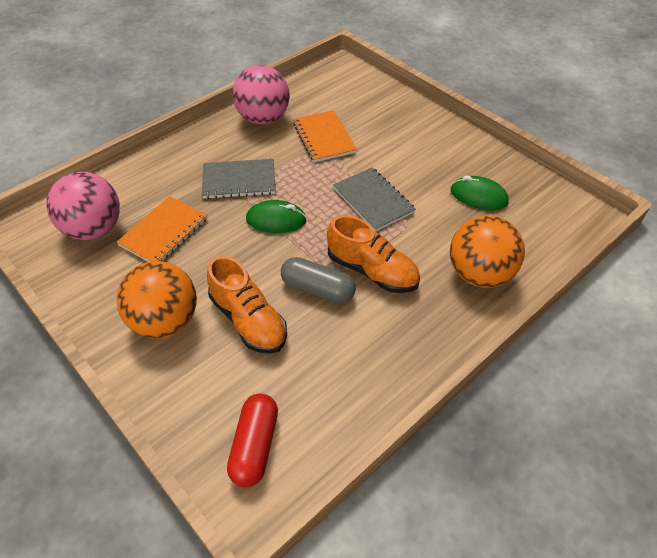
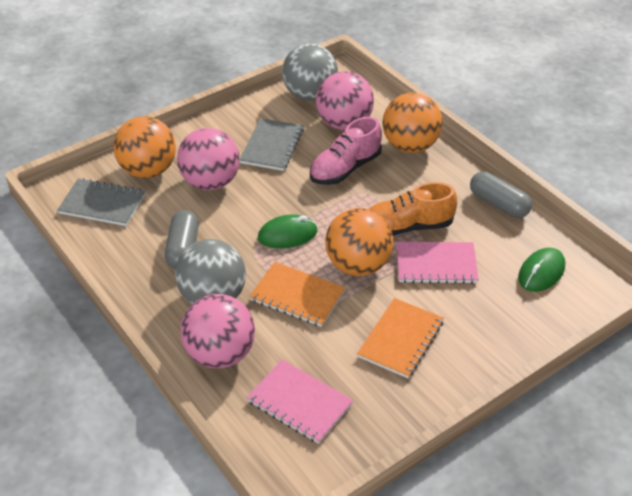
grey ball: 0 -> 2
grey capsule: 1 -> 2
orange ball: 2 -> 3
orange shoe: 2 -> 1
pink ball: 2 -> 3
pink notebook: 0 -> 2
pink shoe: 0 -> 1
red capsule: 1 -> 0

